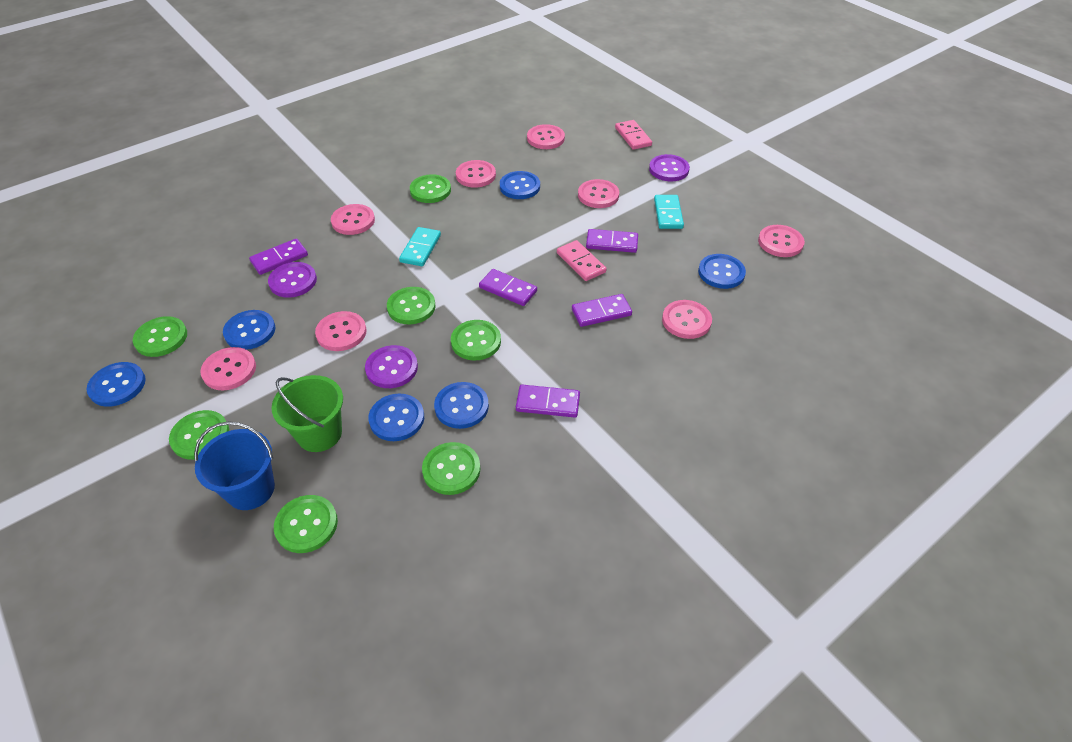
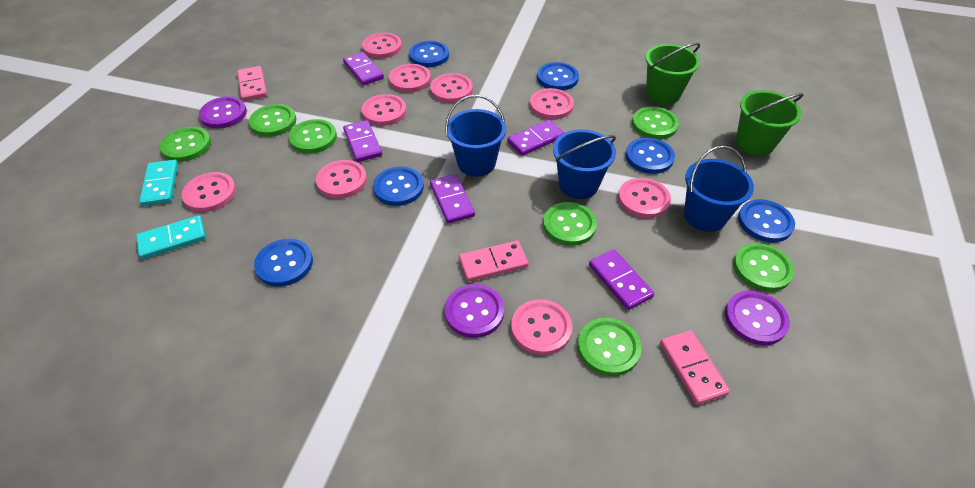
blue bucket: 1 -> 3
green bucket: 1 -> 2
pink button: 8 -> 9
pink domino: 2 -> 3

